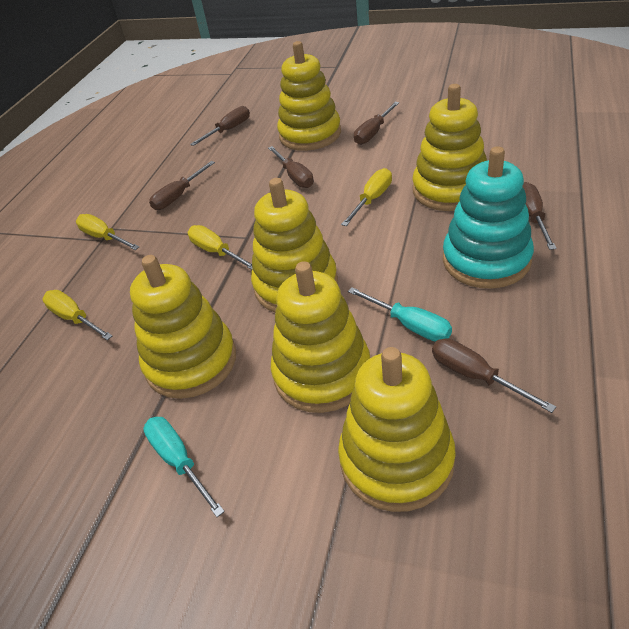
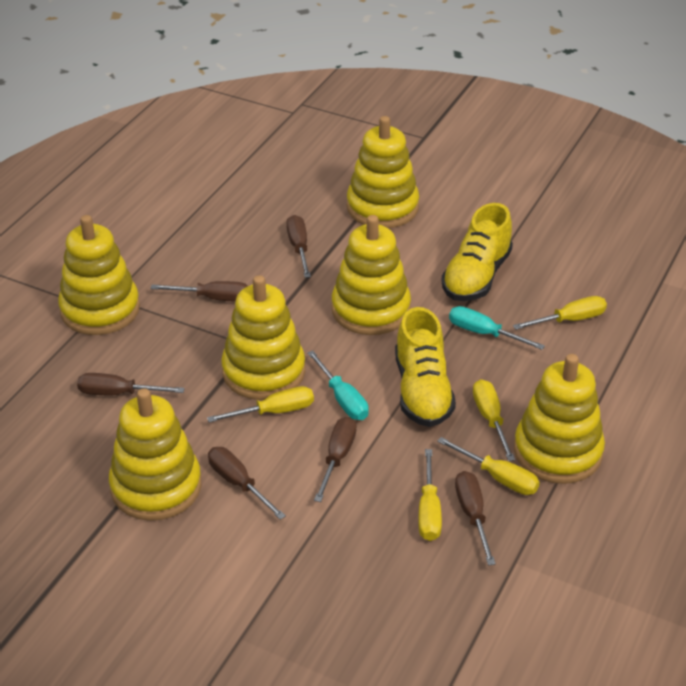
turquoise stacking toy: 1 -> 0
yellow screwdriver: 4 -> 5
yellow shoe: 0 -> 2

